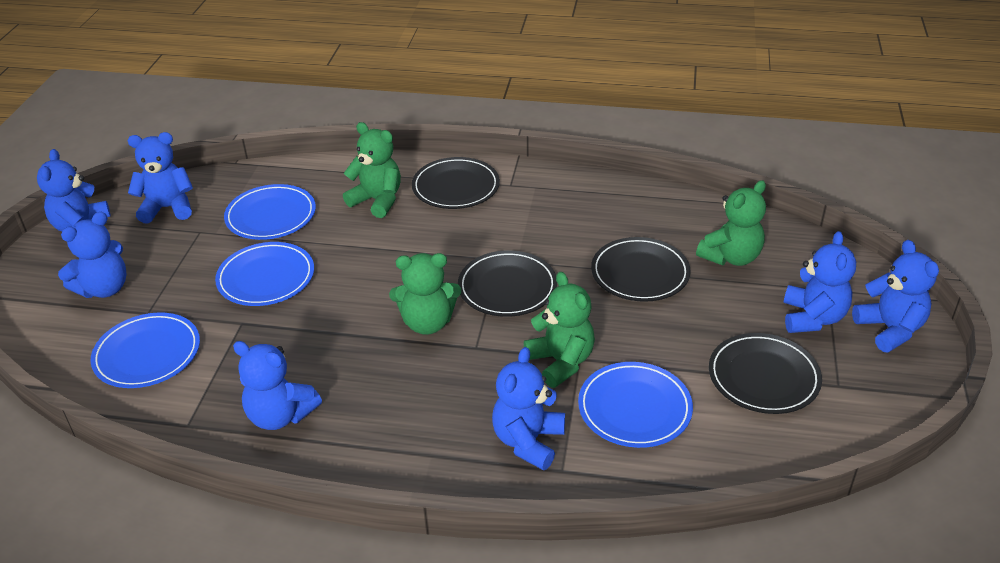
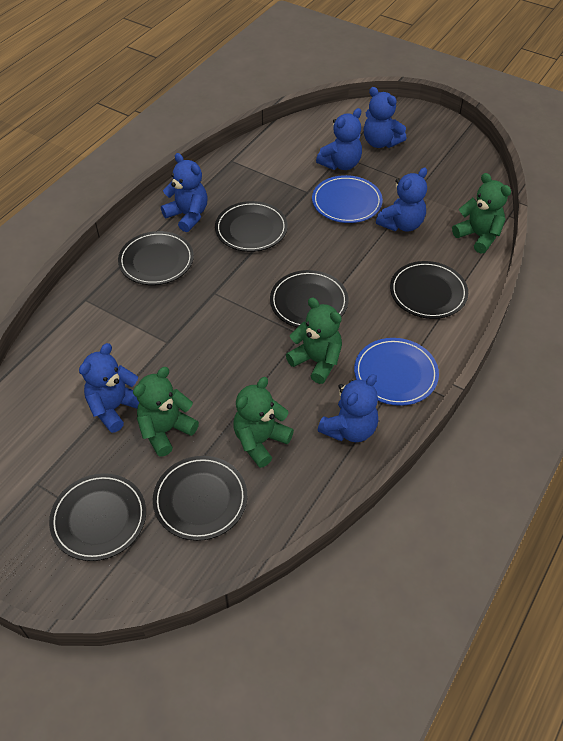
black plate: 4 -> 6
blue plate: 4 -> 2
blue teddy bear: 7 -> 6

